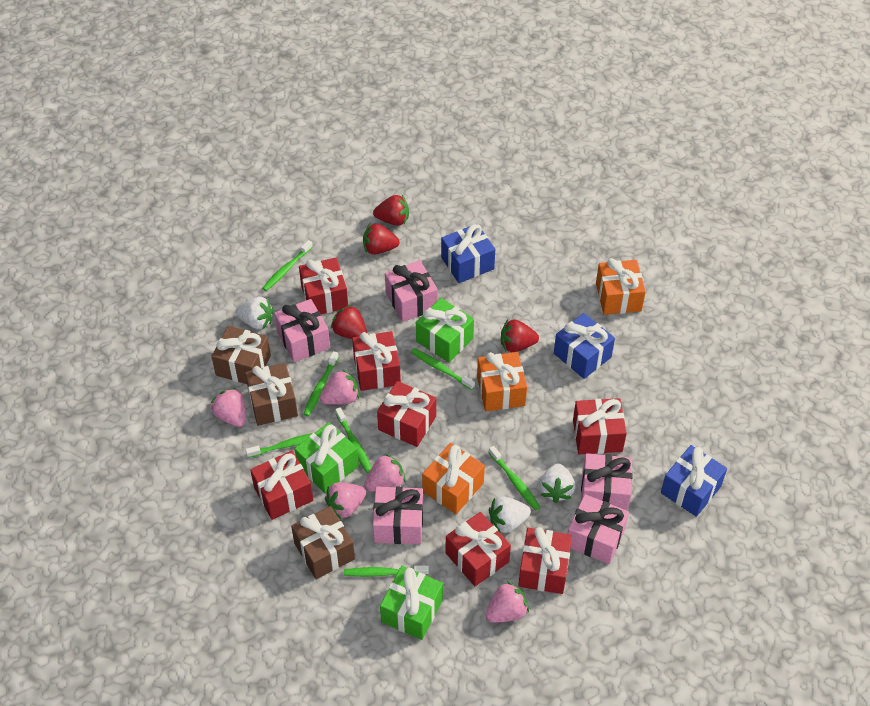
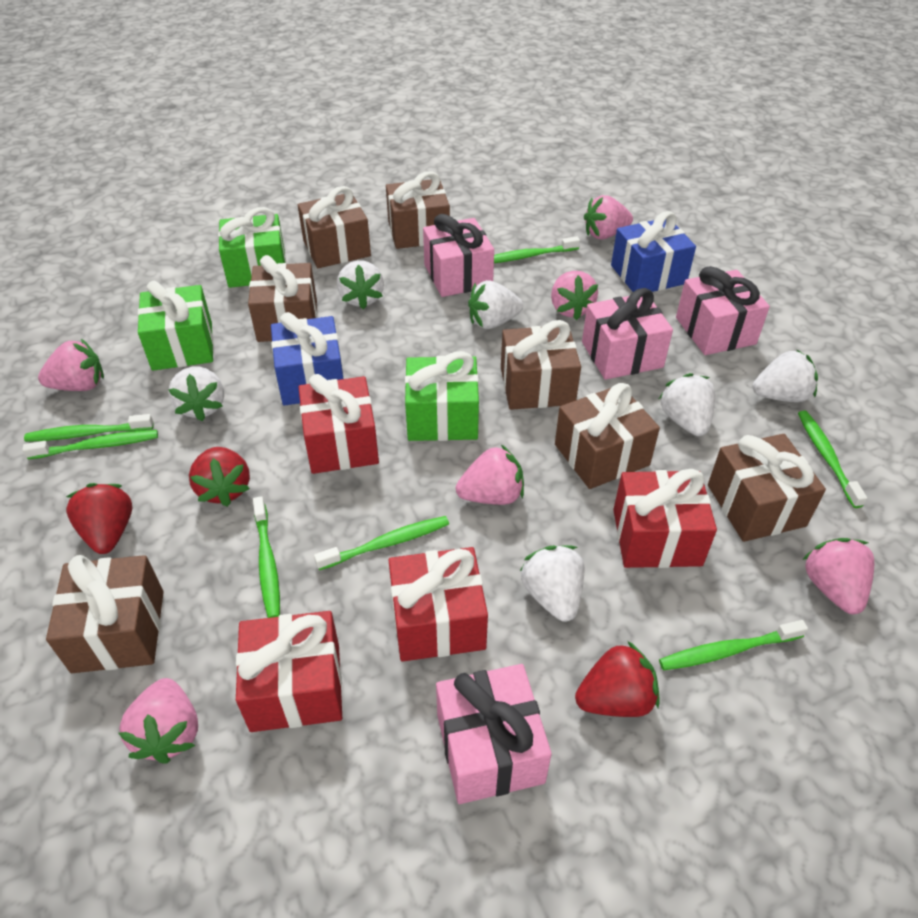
blue gift: 3 -> 2
brown gift: 3 -> 7
orange gift: 3 -> 0
pink gift: 5 -> 4
pink strawberry: 5 -> 6
red gift: 7 -> 4
red strawberry: 4 -> 3
white strawberry: 3 -> 6

